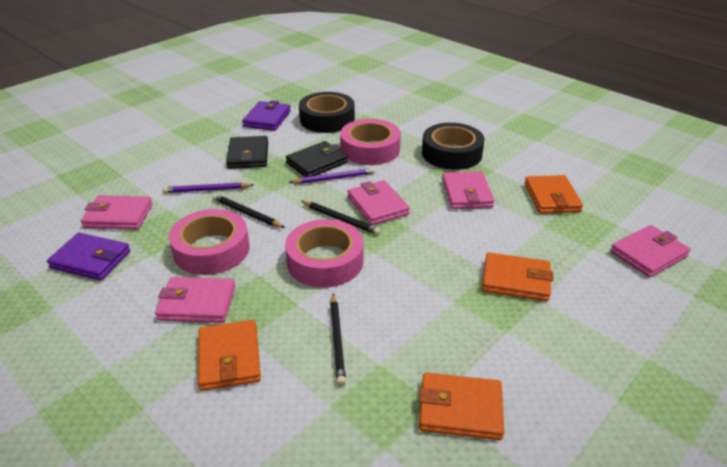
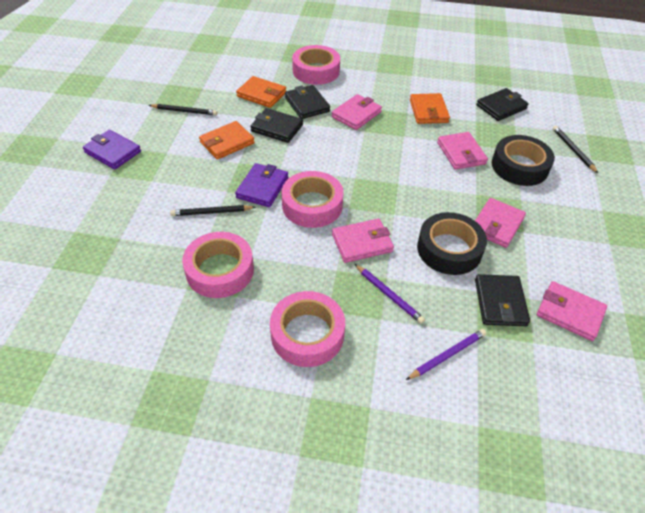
black wallet: 2 -> 4
orange wallet: 4 -> 3
pink tape: 3 -> 4

